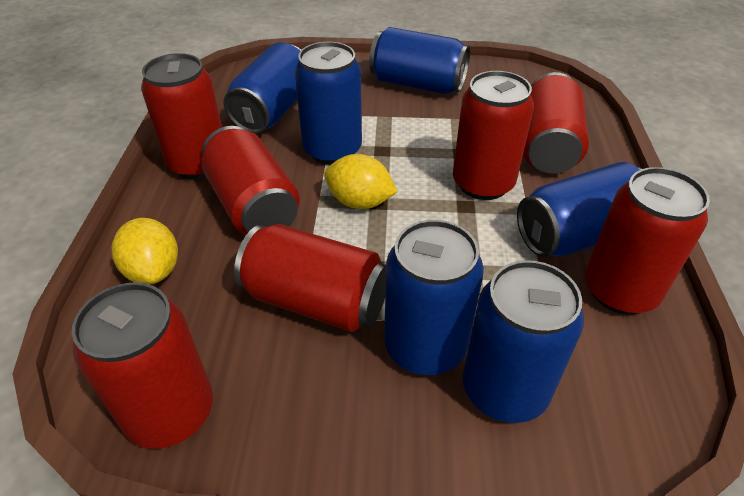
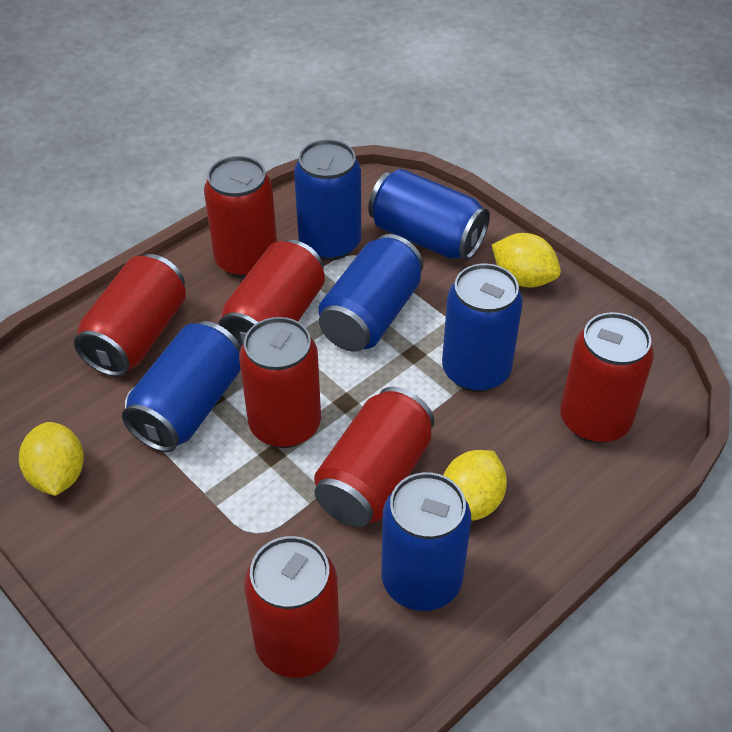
yellow lemon: 2 -> 3

